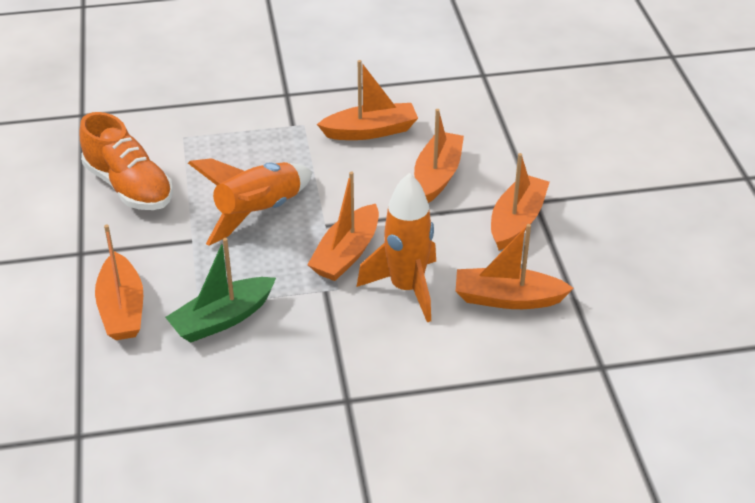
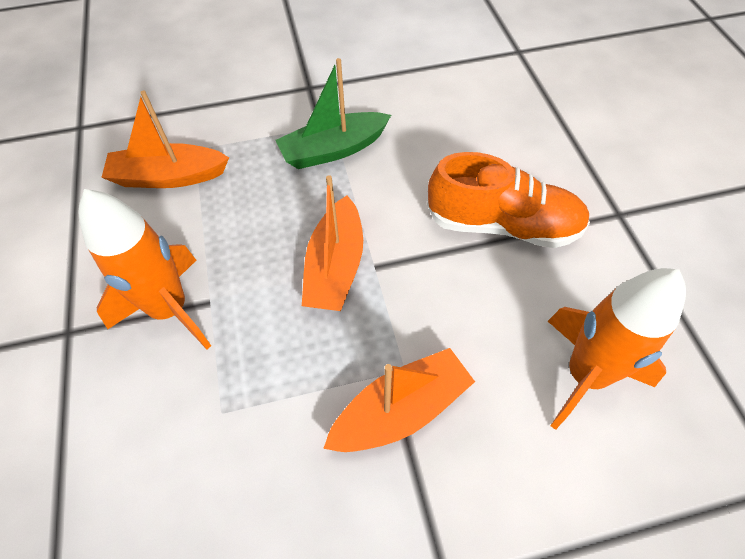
orange boat: 6 -> 3

